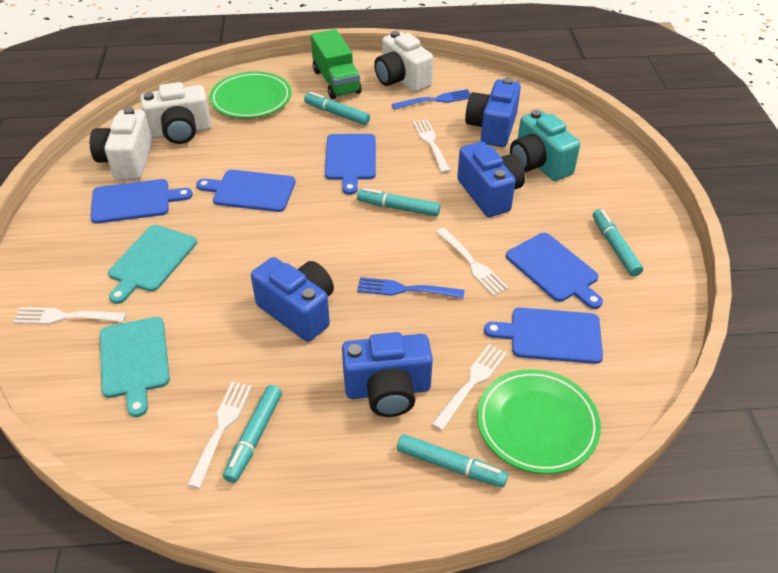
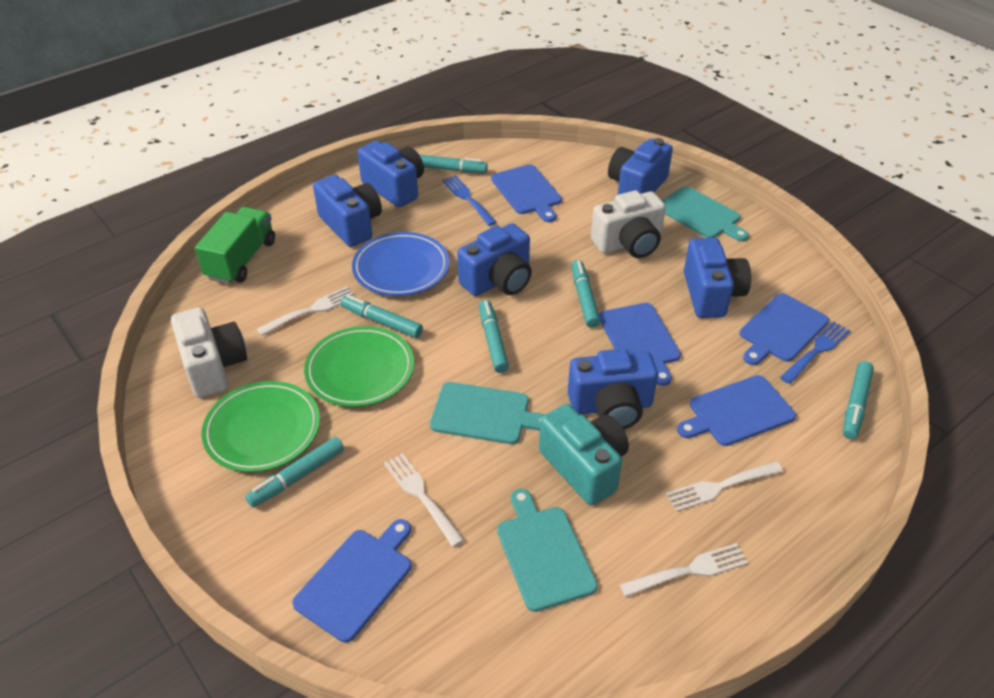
blue camera: 4 -> 6
blue plate: 0 -> 1
turquoise cutting board: 2 -> 3
turquoise marker: 5 -> 6
white camera: 3 -> 2
white fork: 5 -> 4

